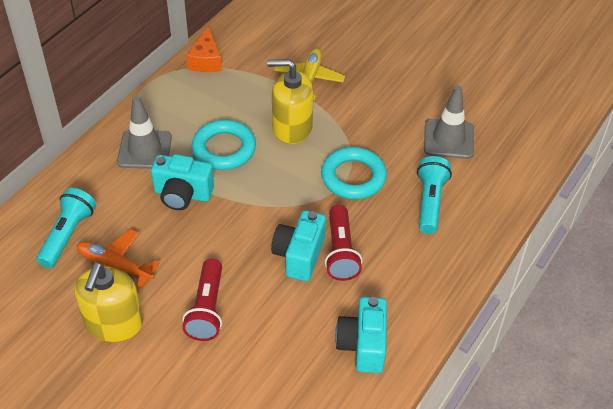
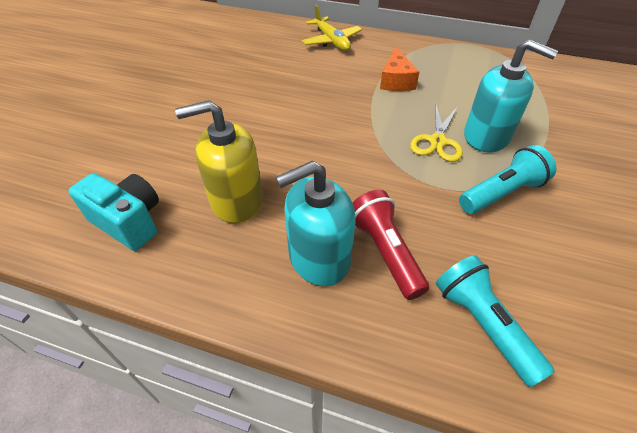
grey traffic cone: 2 -> 0
orange plane: 1 -> 0
red flashlight: 2 -> 1
turquoise camera: 3 -> 1
turquoise ring: 2 -> 0
turquoise soap dispenser: 0 -> 2
yellow scissors: 0 -> 1
yellow soap dispenser: 2 -> 1

